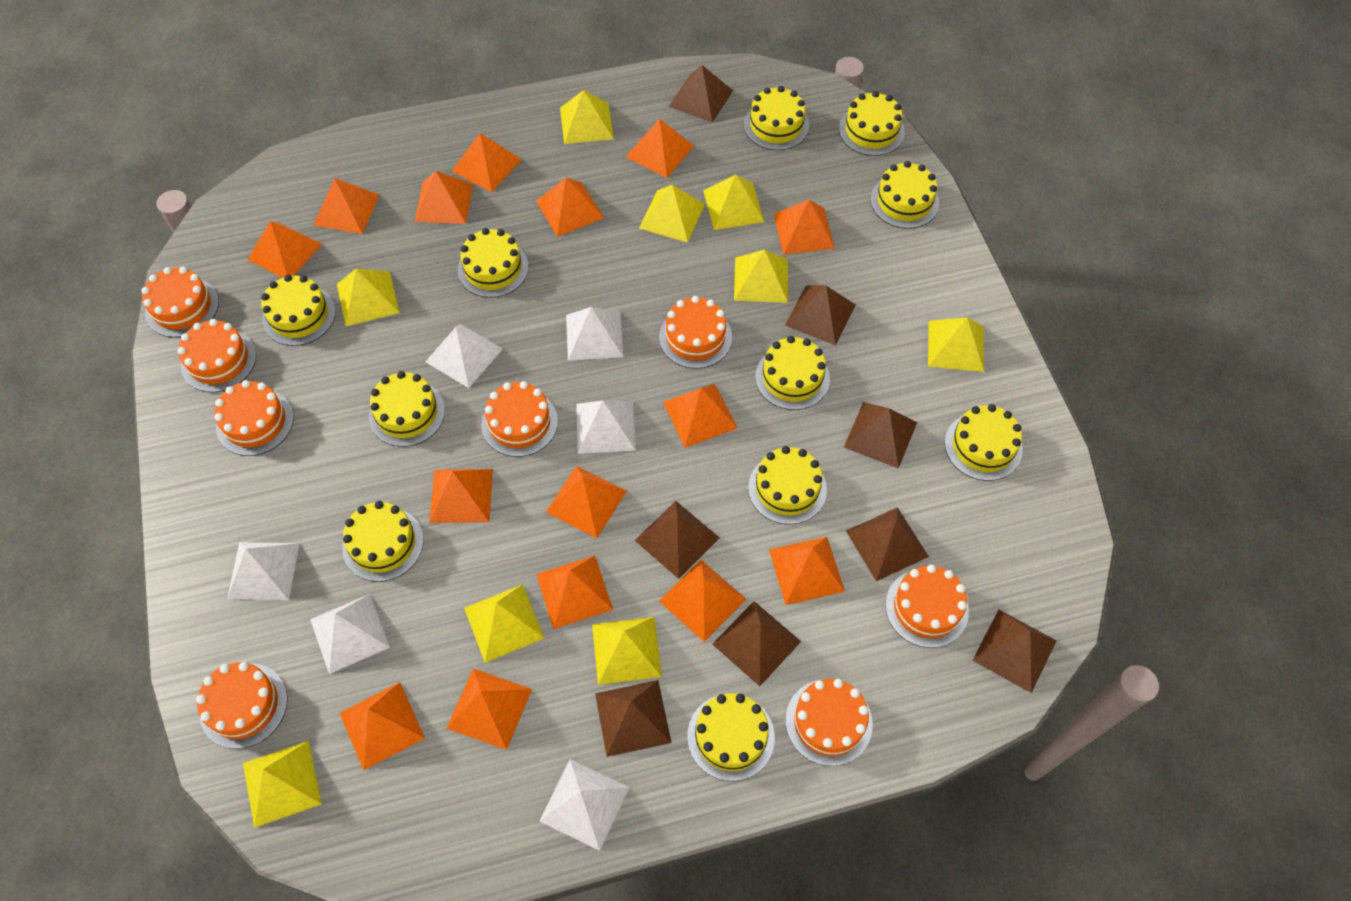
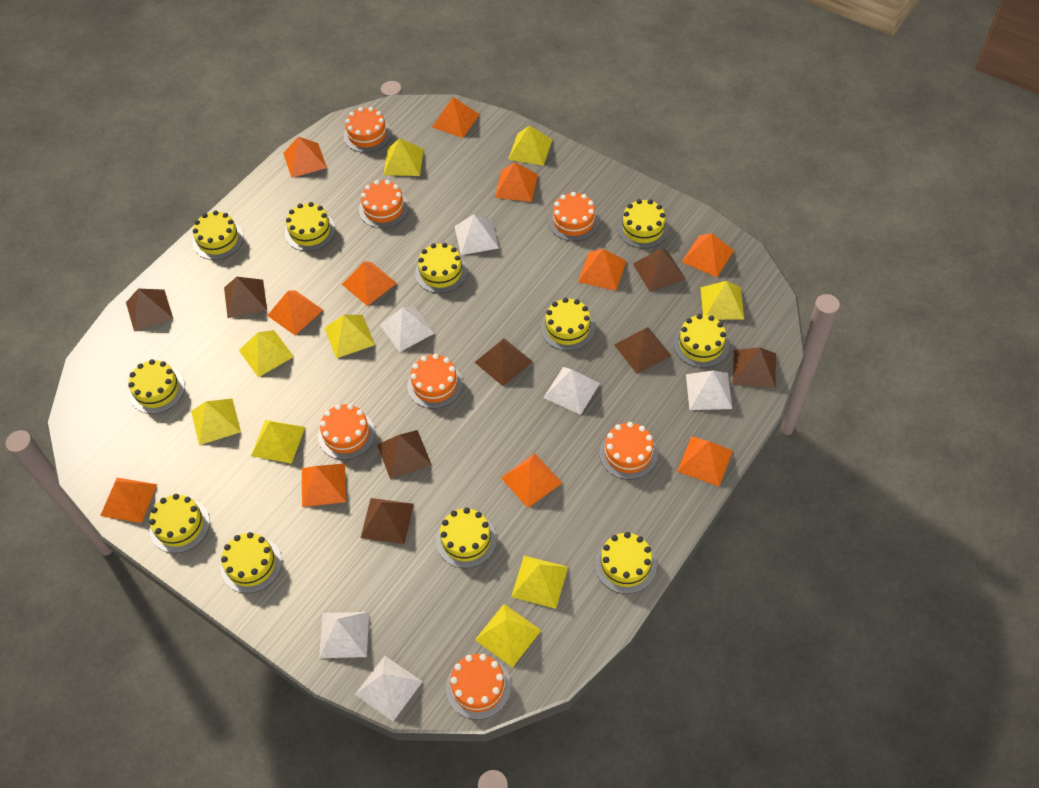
orange cake: 8 -> 7
orange pyramid: 15 -> 11

